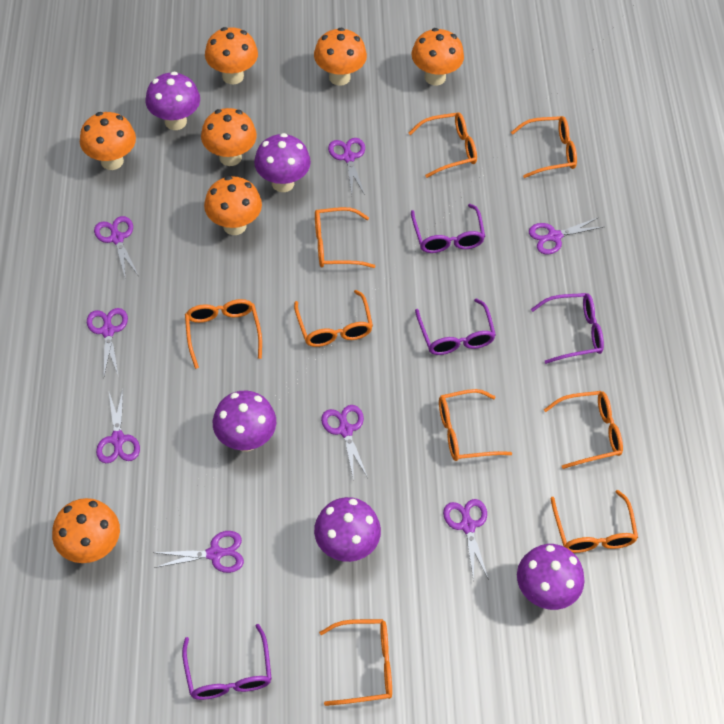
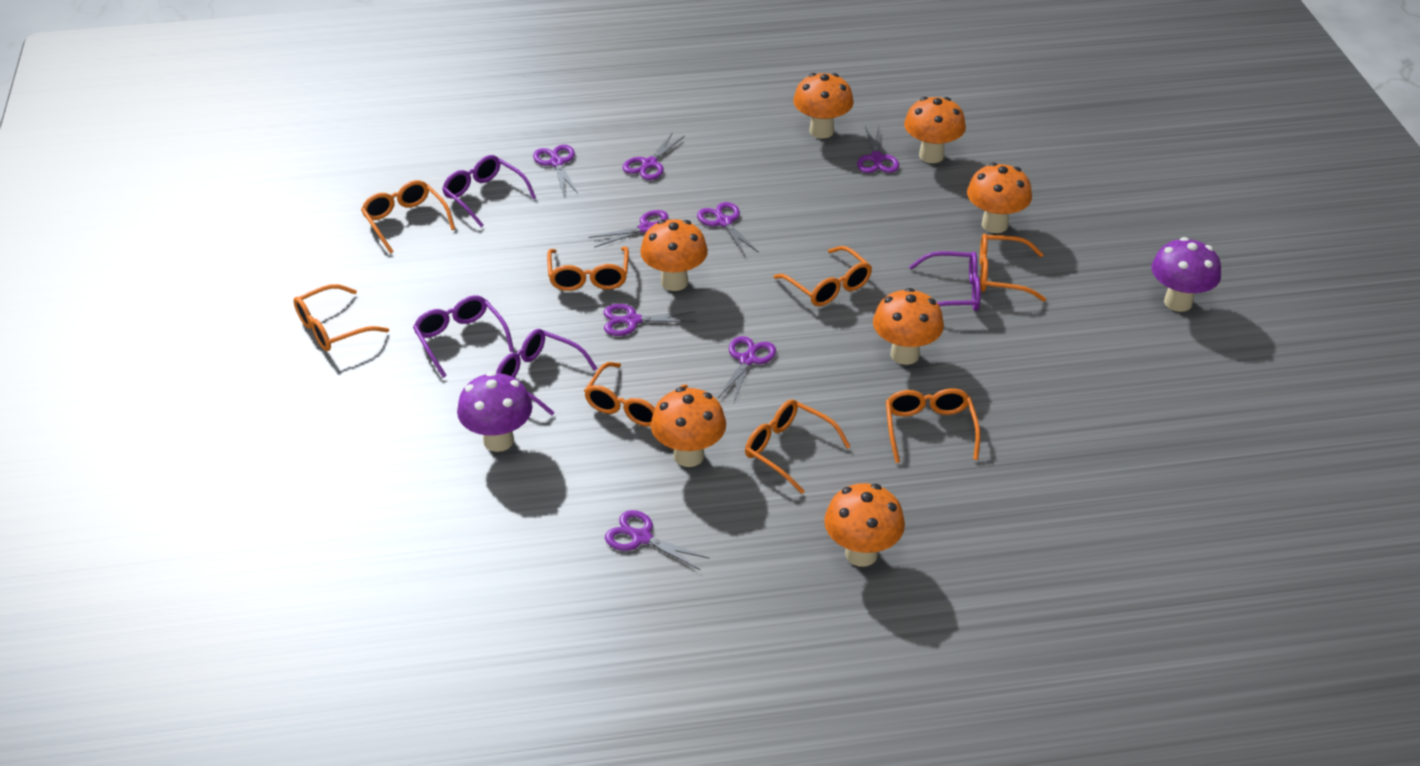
orange glasses: 9 -> 8
purple mushroom: 5 -> 2

